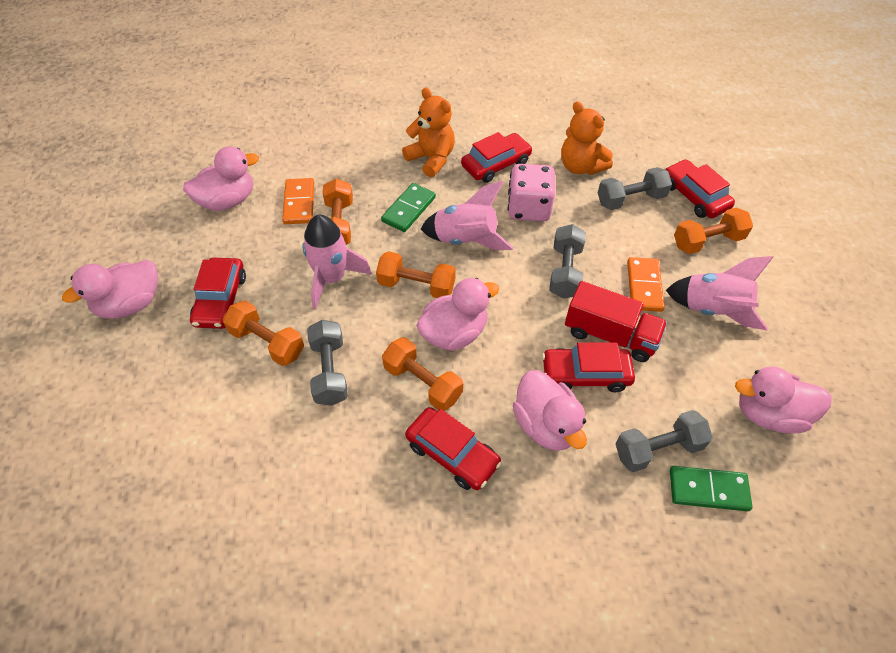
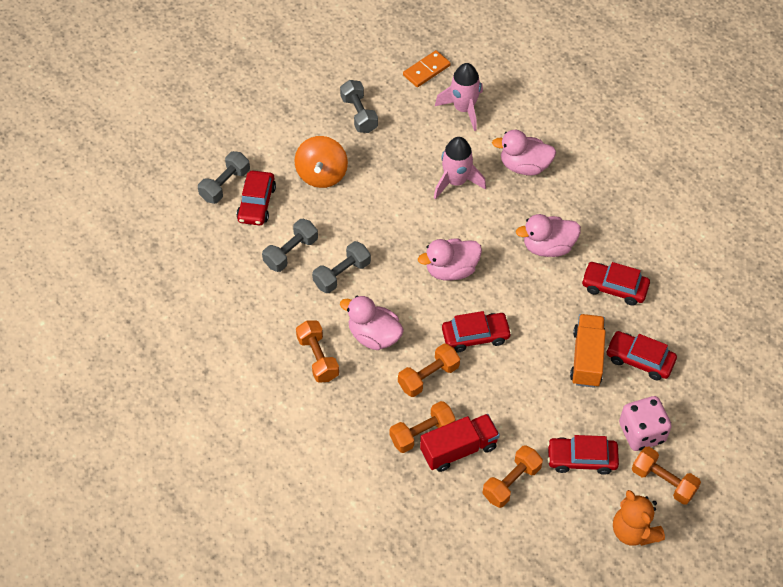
green domino: 2 -> 0
orange domino: 2 -> 1
orange spinning top: 0 -> 1
orange teddy bear: 2 -> 1
orange truck: 0 -> 1
pink duck: 5 -> 4
pink rocket: 3 -> 2

